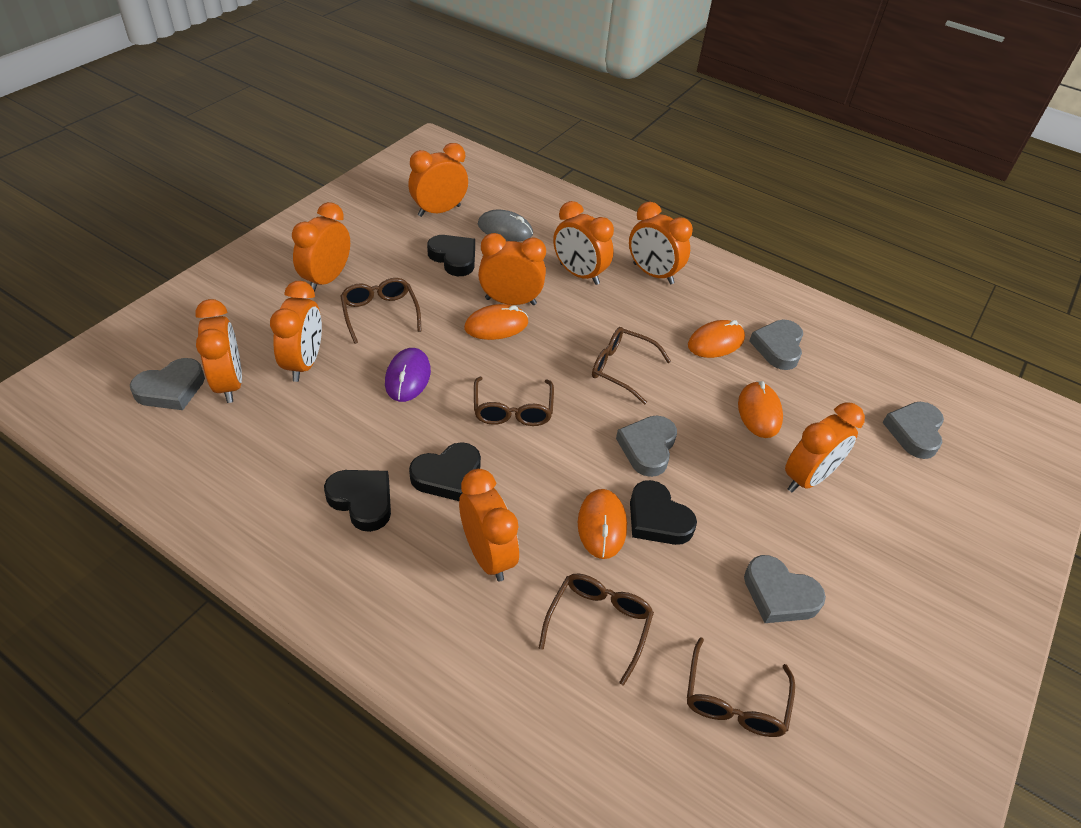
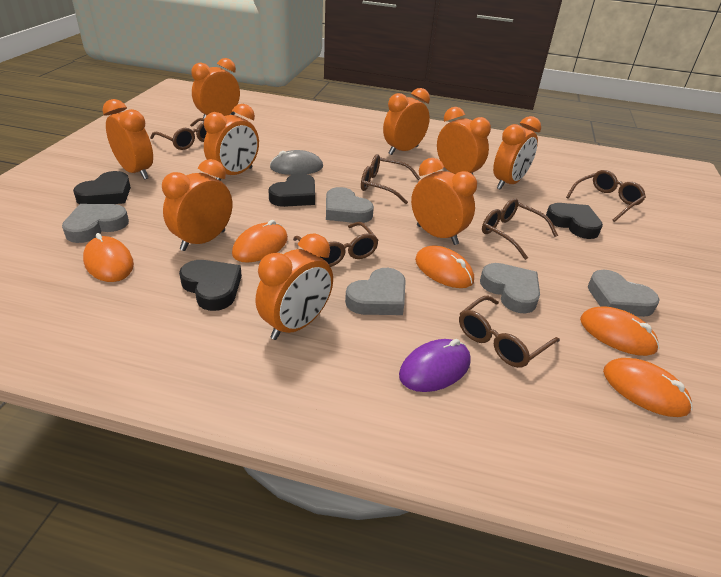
brown glasses: 5 -> 6
orange mouse: 4 -> 5

